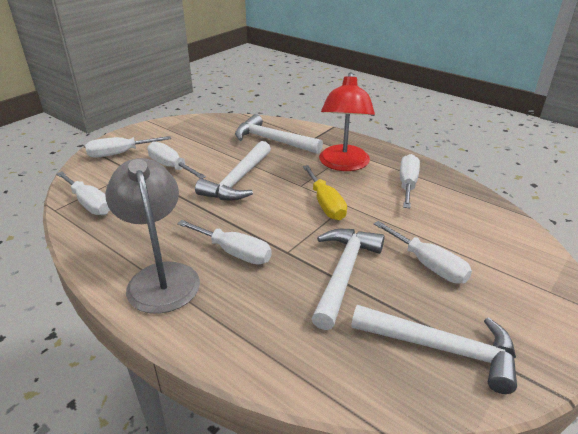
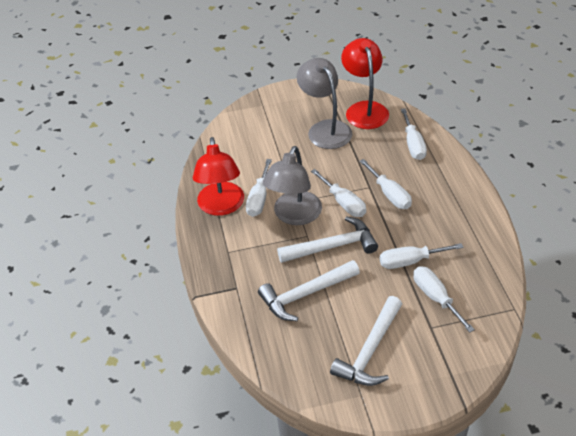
grey lamp: 1 -> 2
red lamp: 1 -> 2
white hammer: 4 -> 3
yellow screwdriver: 1 -> 0

